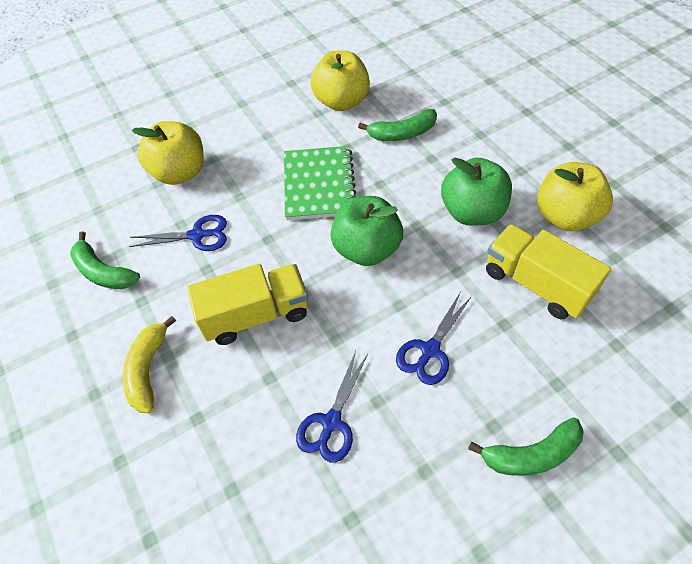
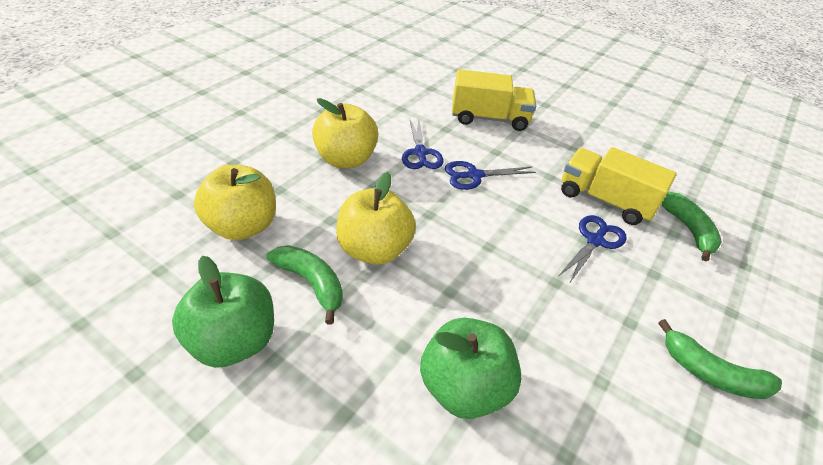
green notebook: 1 -> 0
yellow banana: 1 -> 0

